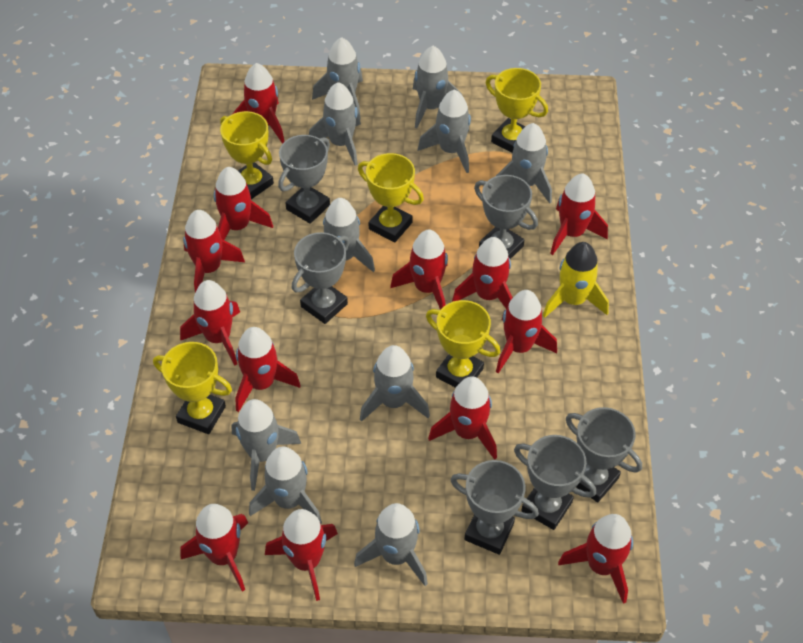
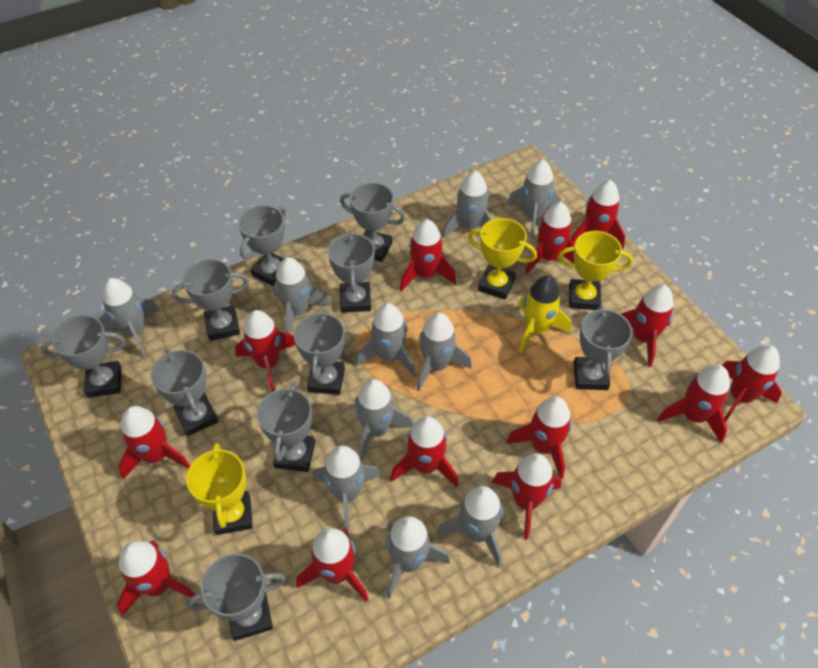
grey trophy: 6 -> 10
yellow trophy: 5 -> 3

